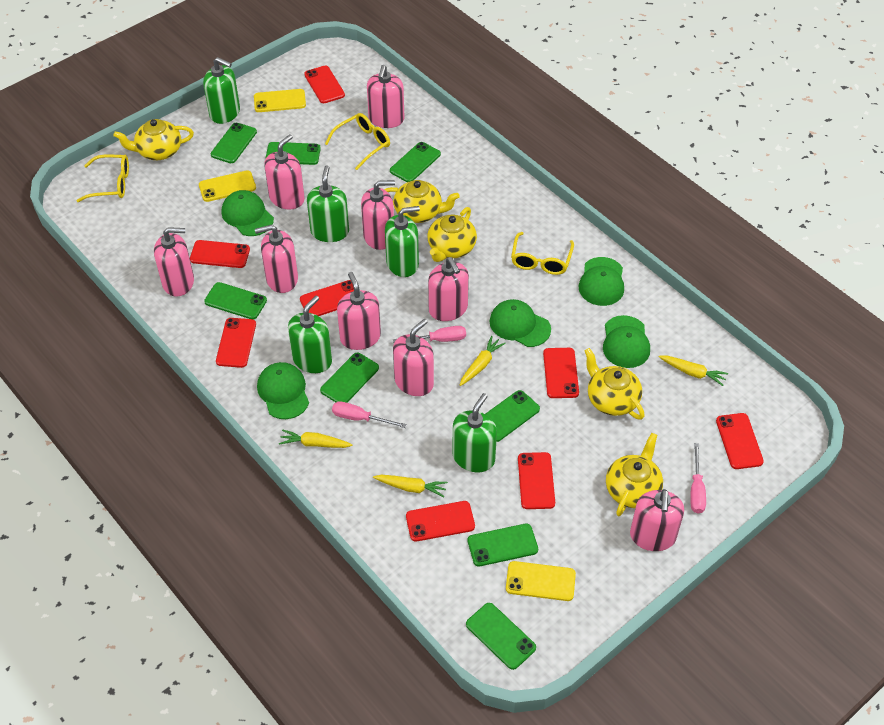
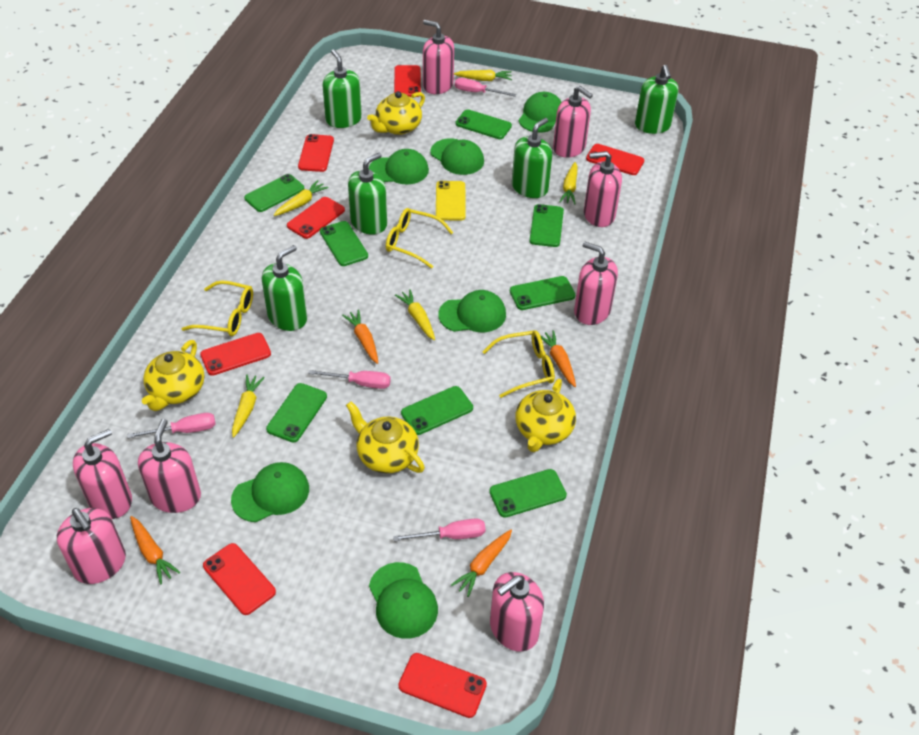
green cap: 5 -> 6
orange carrot: 0 -> 4
pink screwdriver: 3 -> 4
pink soap dispenser: 9 -> 8
red phone: 8 -> 7
yellow carrot: 4 -> 5
yellow phone: 3 -> 1
yellow teapot: 5 -> 4

